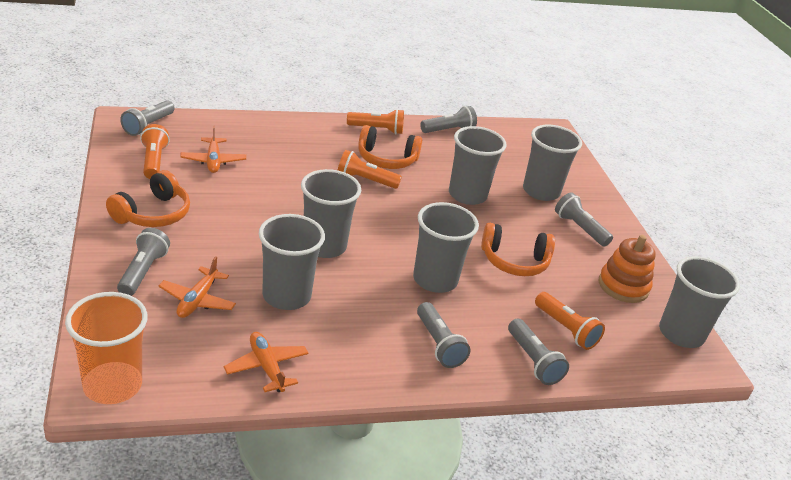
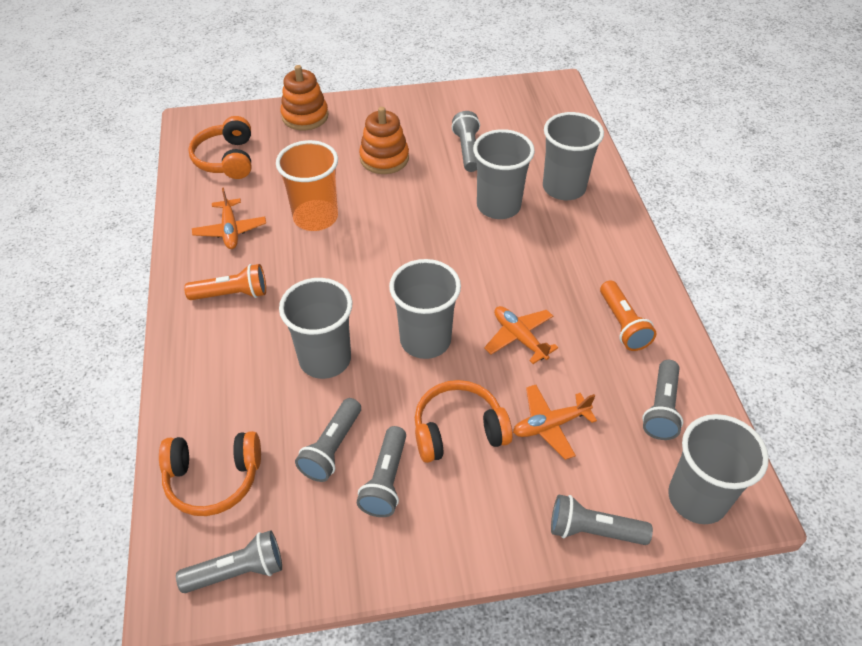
grey cup: 6 -> 5
orange flashlight: 4 -> 2
orange stacking toy: 1 -> 2

